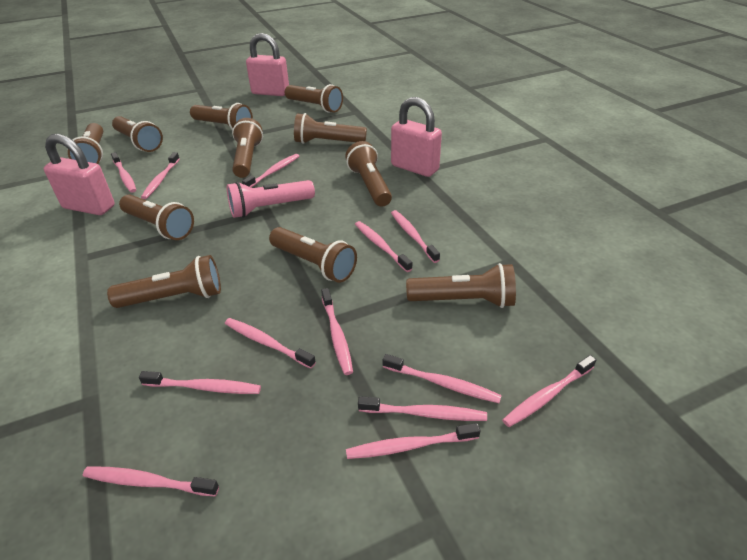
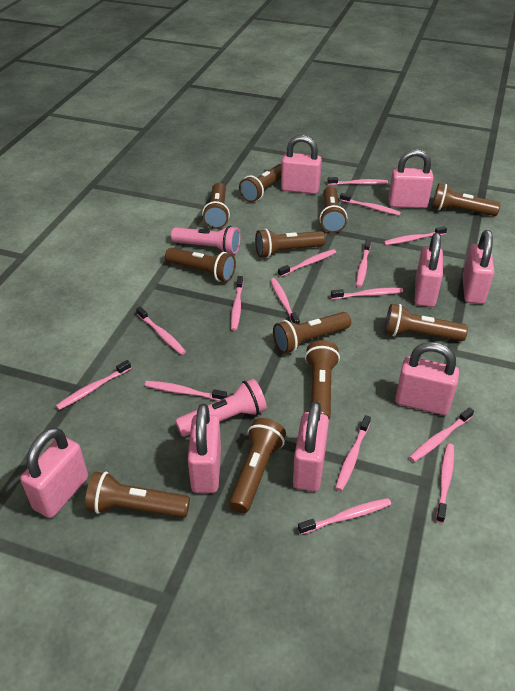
pink flashlight: 1 -> 2
pink padlock: 3 -> 8
pink toothbrush: 13 -> 15

